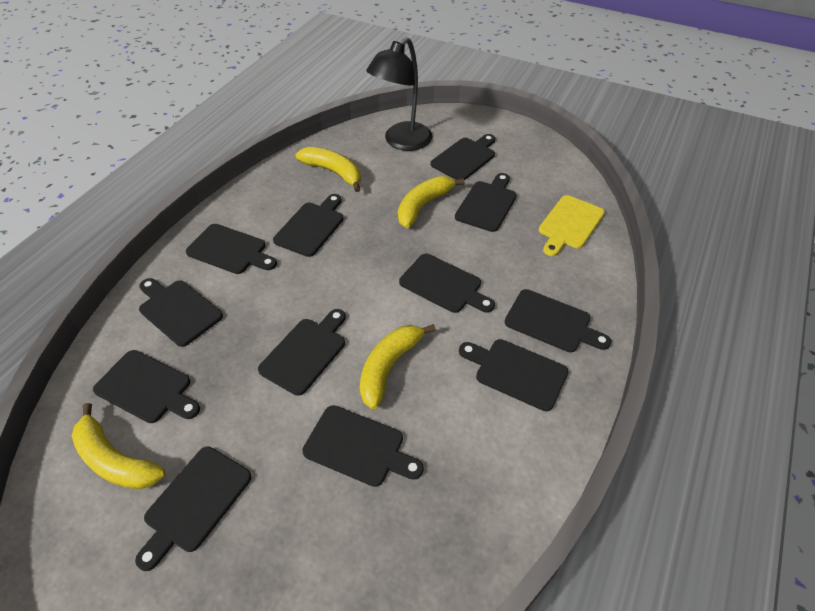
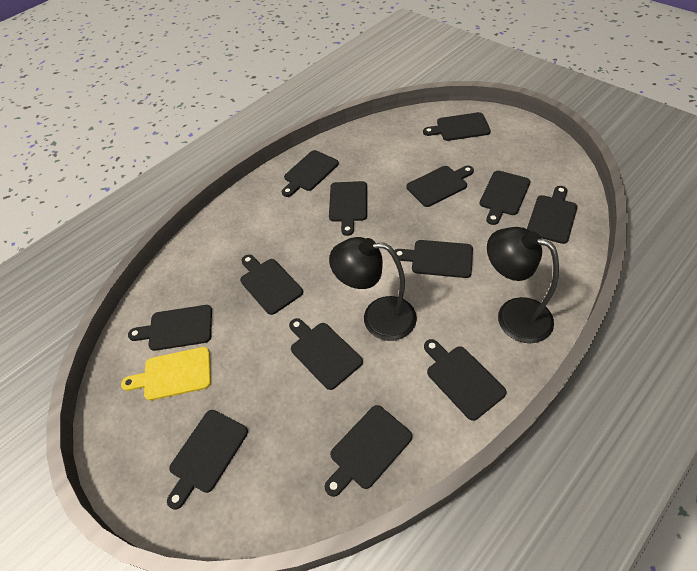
black cutting board: 12 -> 13
black lamp: 1 -> 2
yellow banana: 4 -> 0

